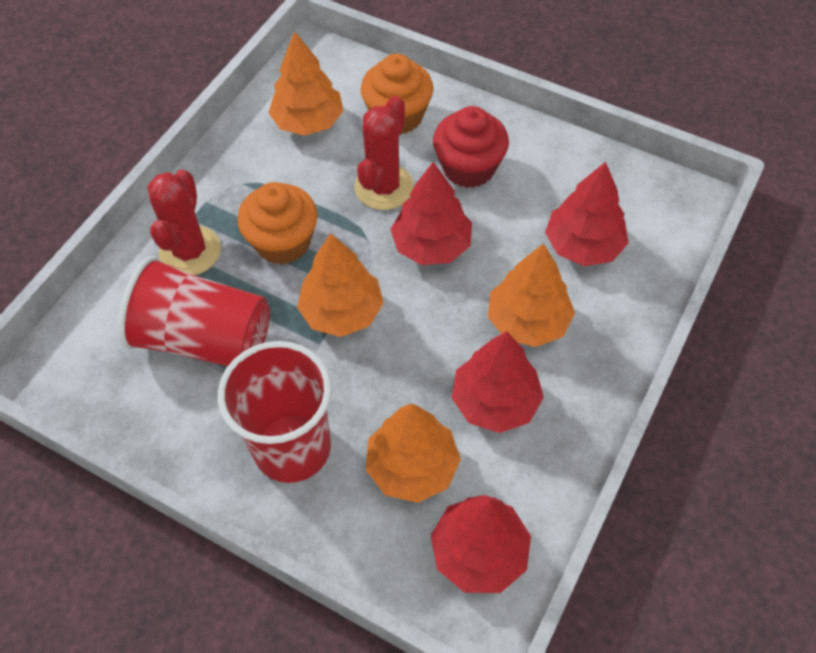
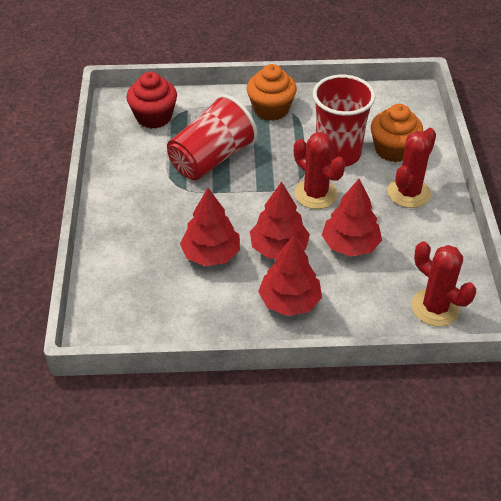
orange tree: 4 -> 0
red cactus: 2 -> 3

